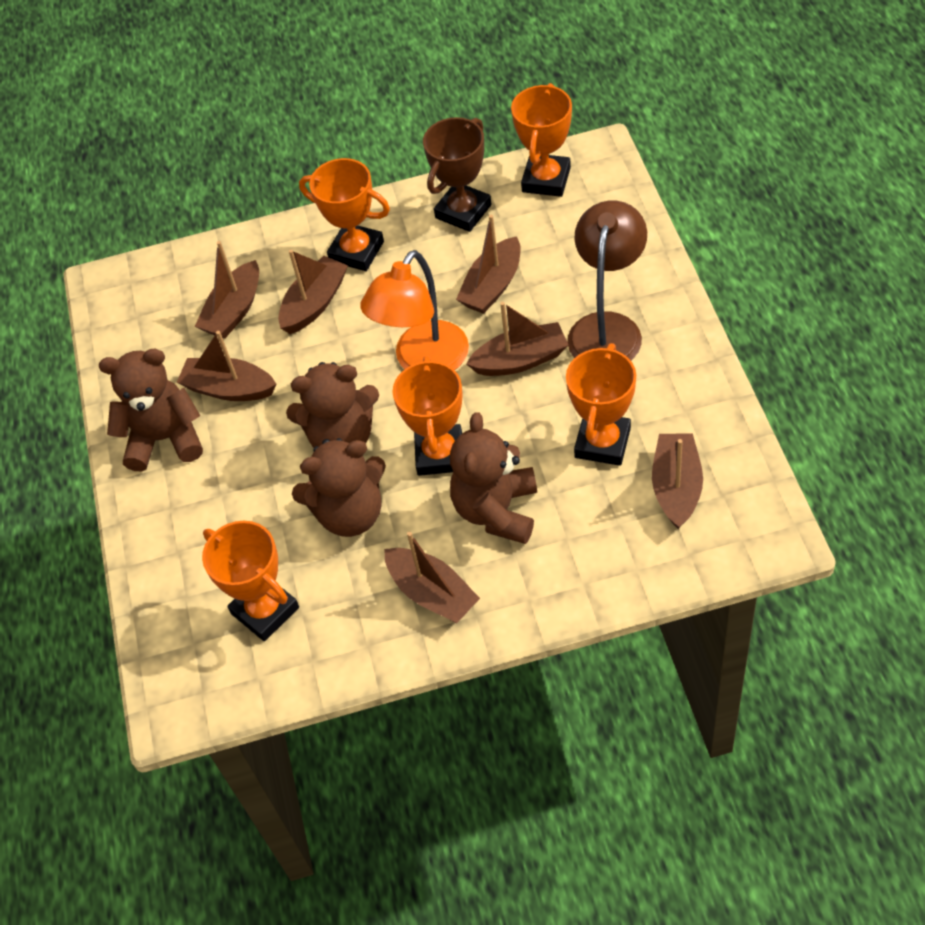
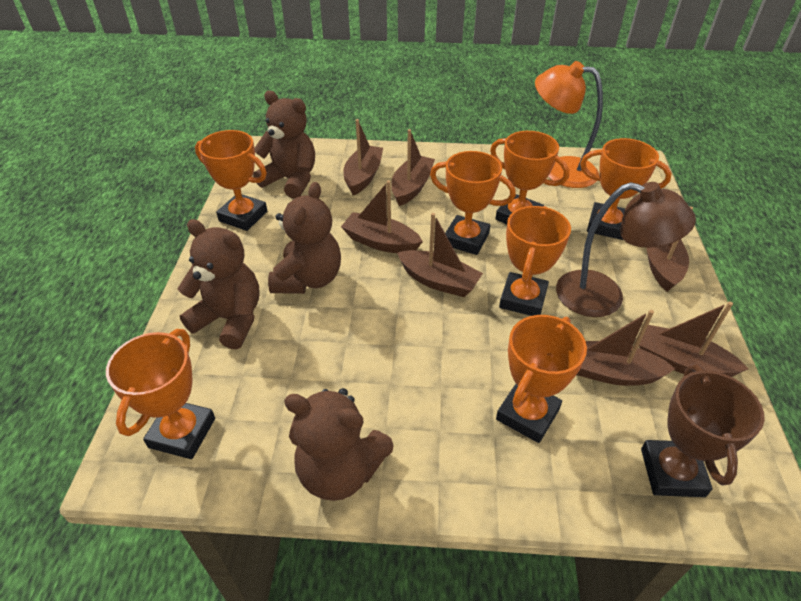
orange trophy: 5 -> 7

